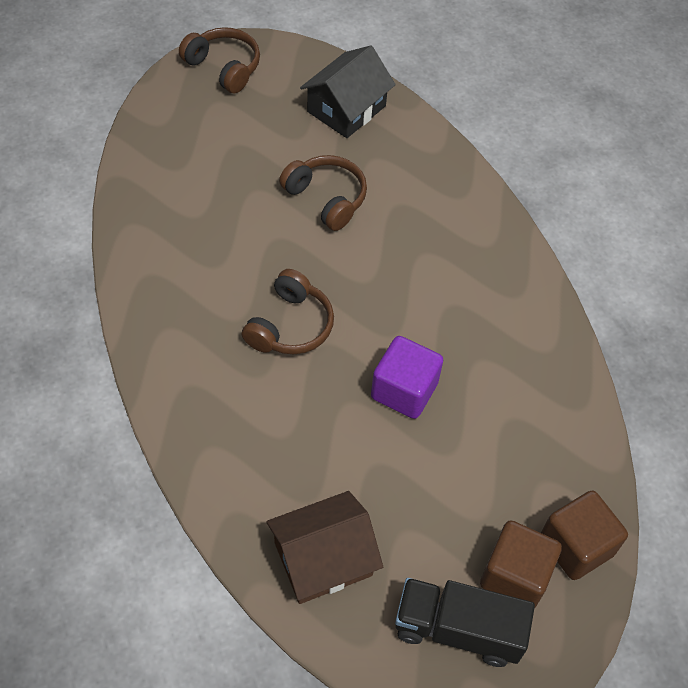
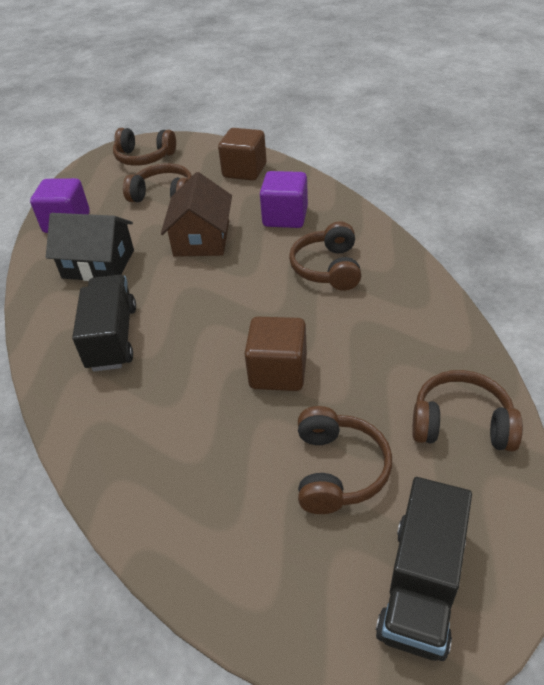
black truck: 1 -> 2
brown headphones: 3 -> 5
purple cube: 1 -> 2

